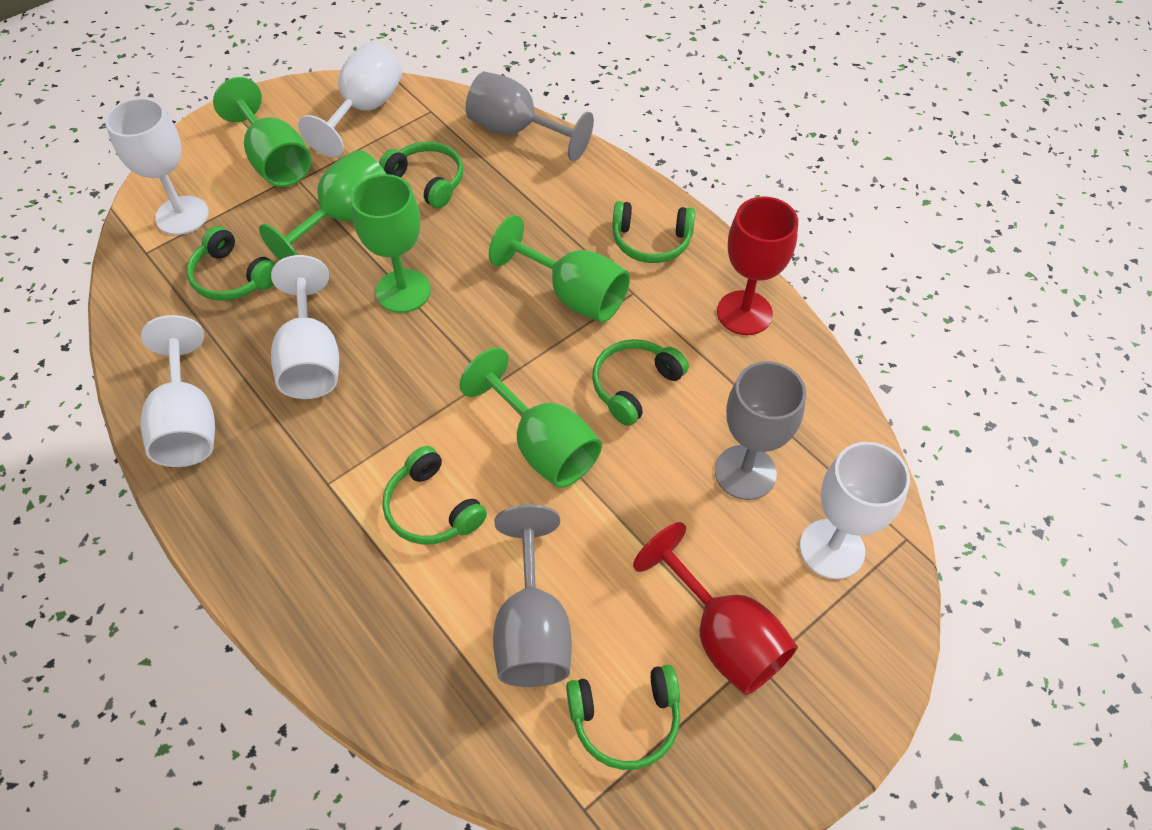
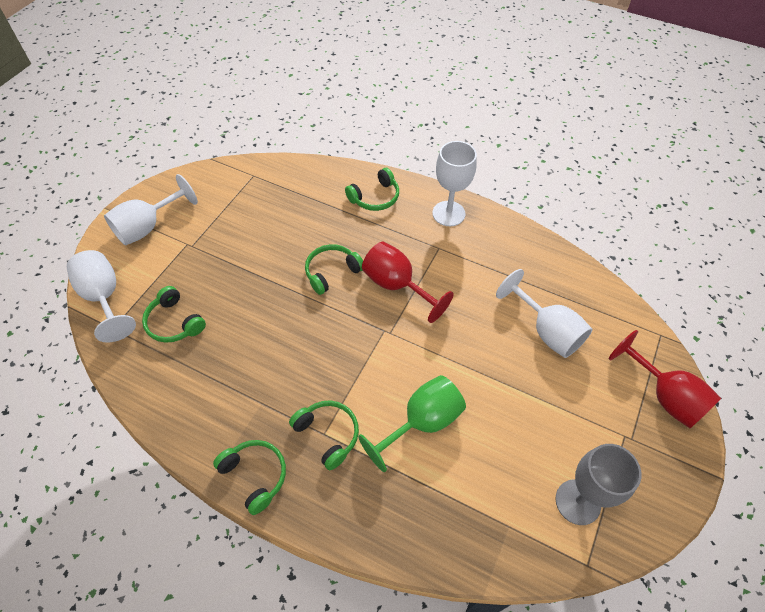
green goblet: 5 -> 1
green headphones: 6 -> 5
grey goblet: 3 -> 1
white goblet: 5 -> 4

